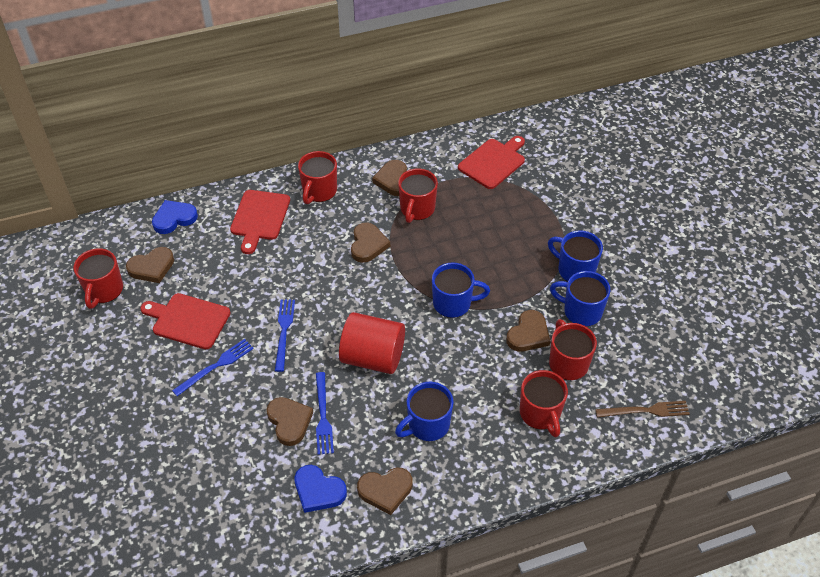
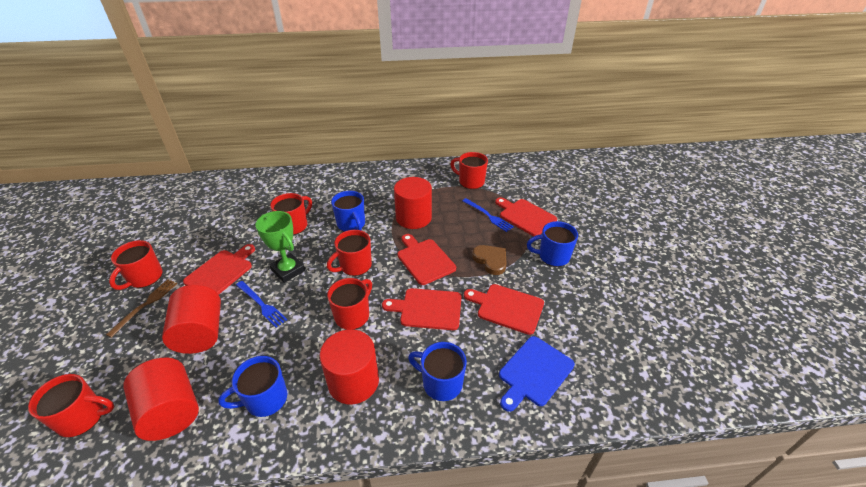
blue cutting board: 0 -> 1
blue fork: 3 -> 2
blue heart: 2 -> 0
brown heart: 6 -> 1
green trophy: 0 -> 1
red cutting board: 3 -> 5
red cylinder: 1 -> 4
red mug: 5 -> 6

